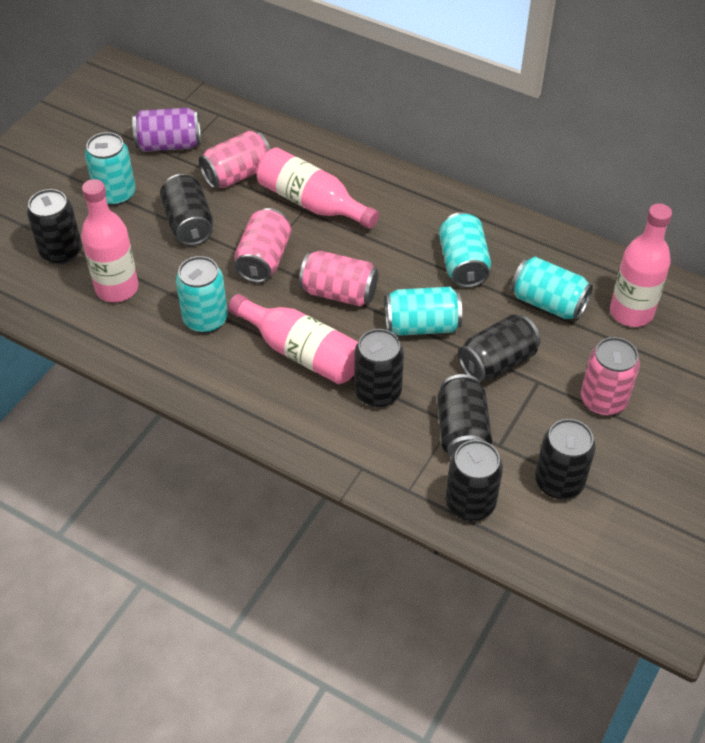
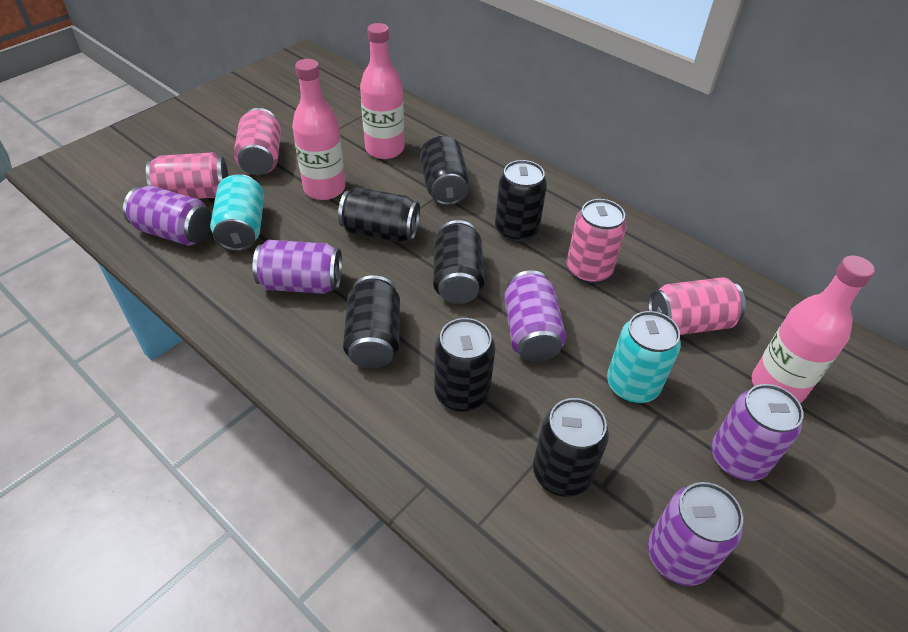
pink bottle: 4 -> 3
purple can: 1 -> 5
turquoise can: 5 -> 2

